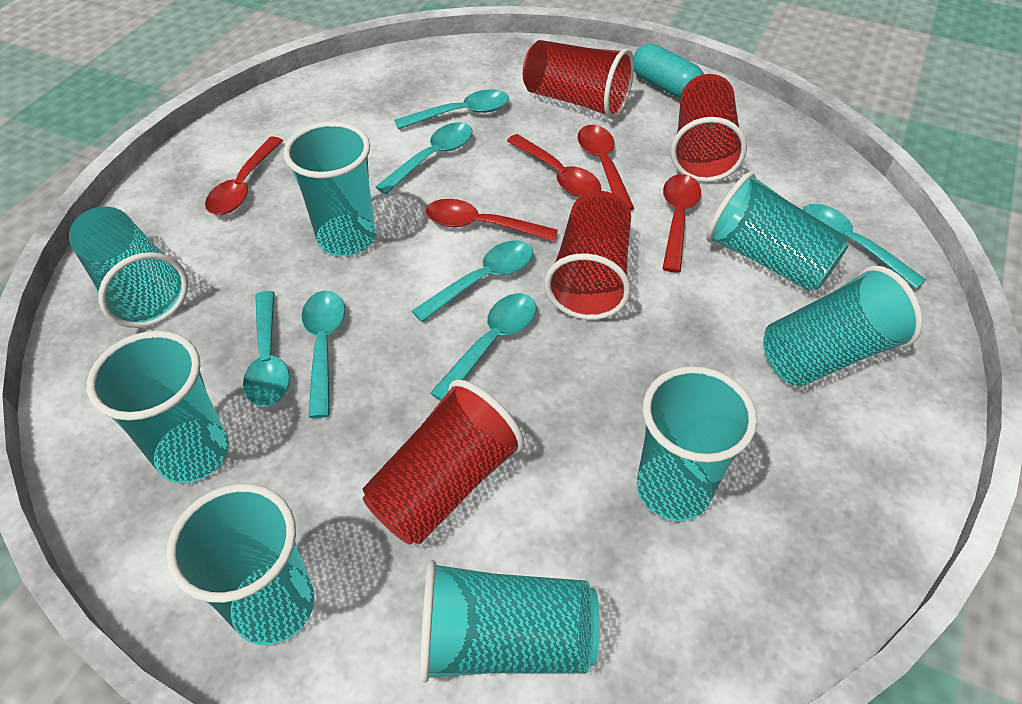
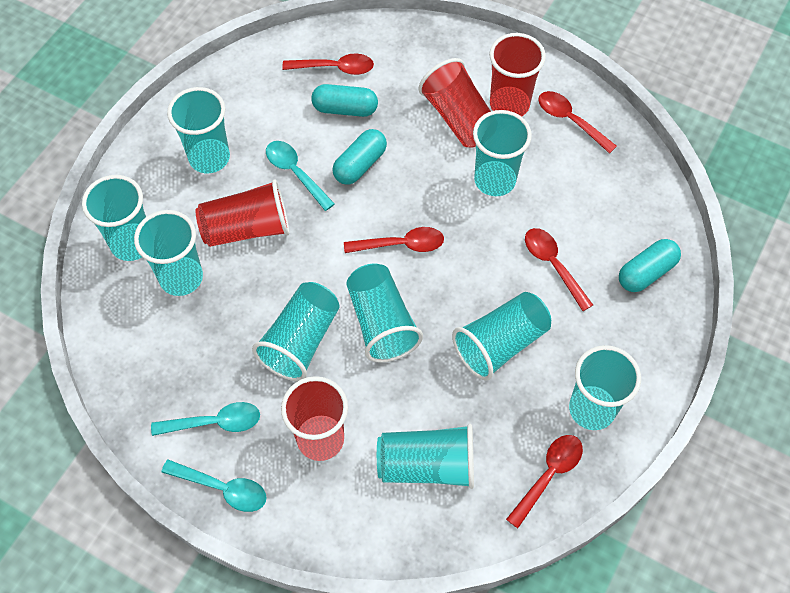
turquoise capsule: 1 -> 3
turquoise cup: 8 -> 9
turquoise spoon: 7 -> 3

